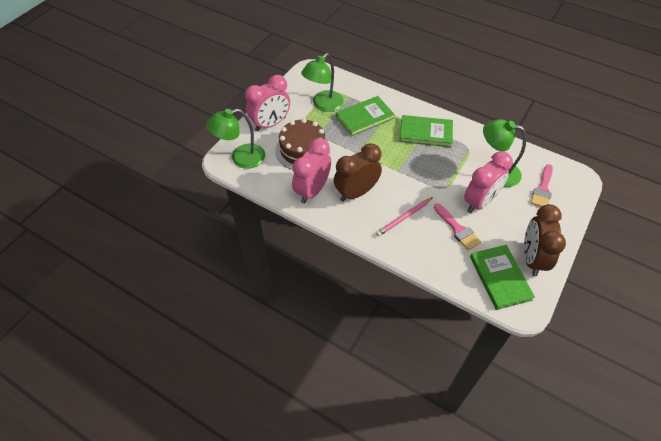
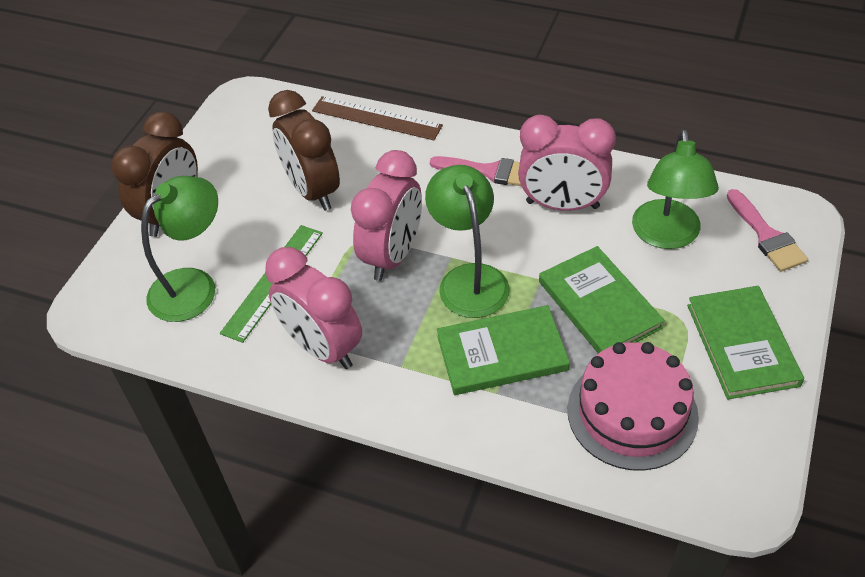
brown cake: 1 -> 0
brown ruler: 0 -> 1
green ruler: 0 -> 1
pink cake: 0 -> 1
pink pencil: 1 -> 0

